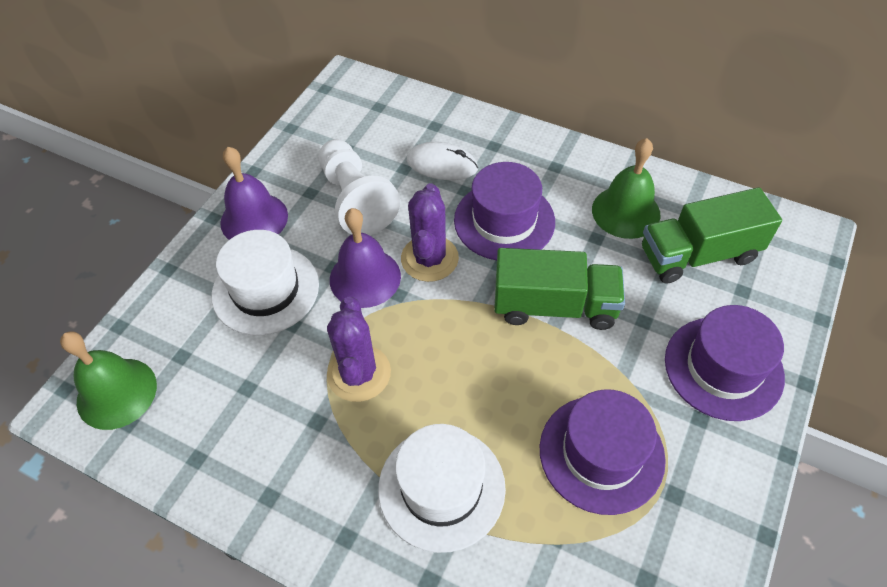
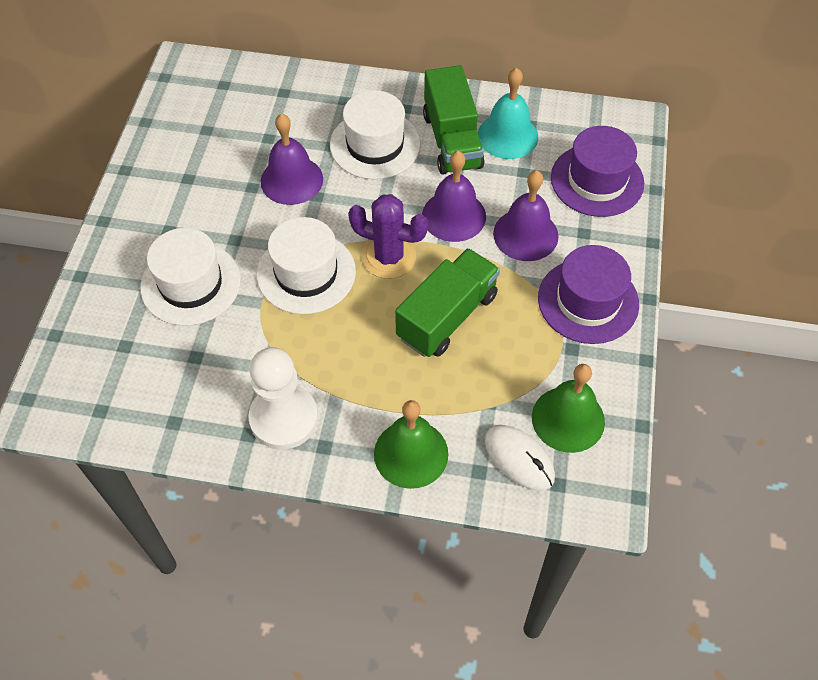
purple bell: 2 -> 3
purple cactus: 2 -> 1
purple hat: 3 -> 2
turquoise bell: 0 -> 1
white hat: 2 -> 3

